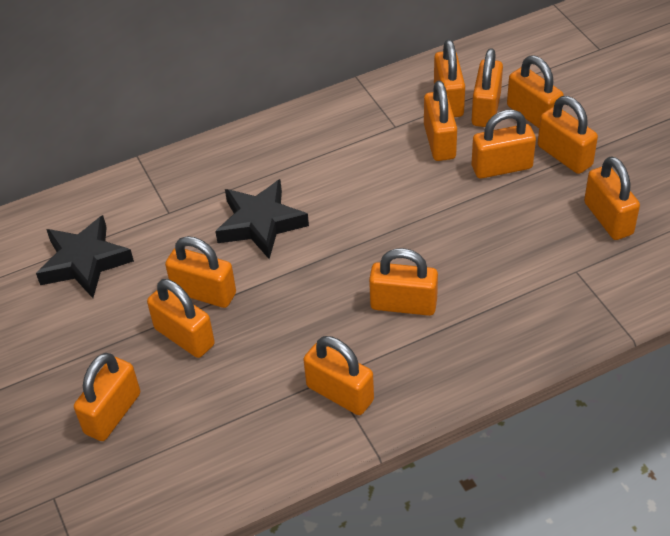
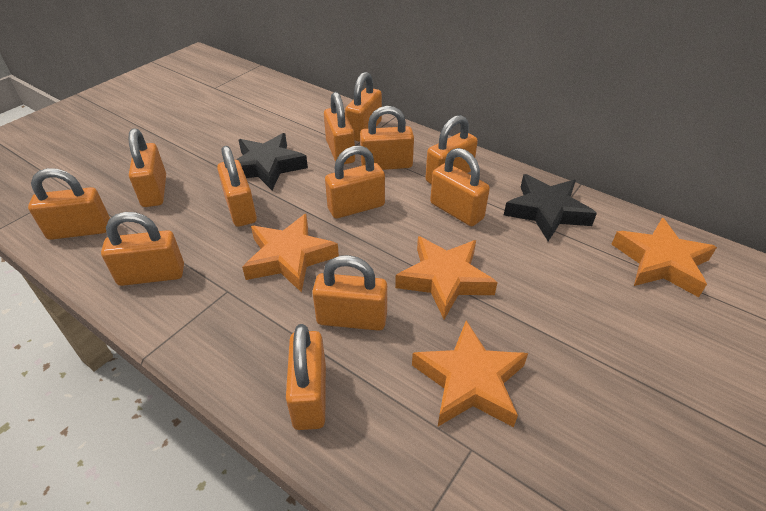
orange star: 0 -> 4

